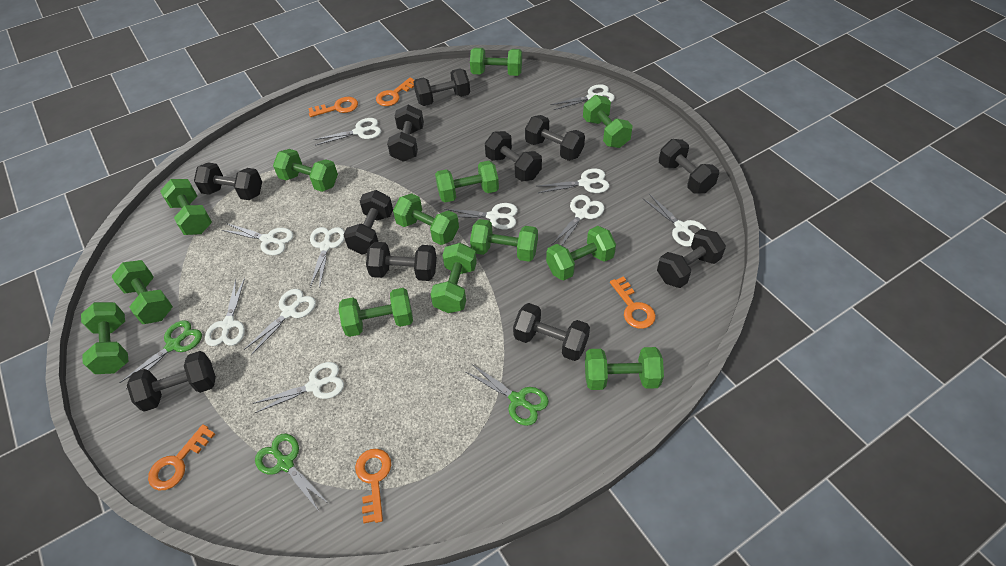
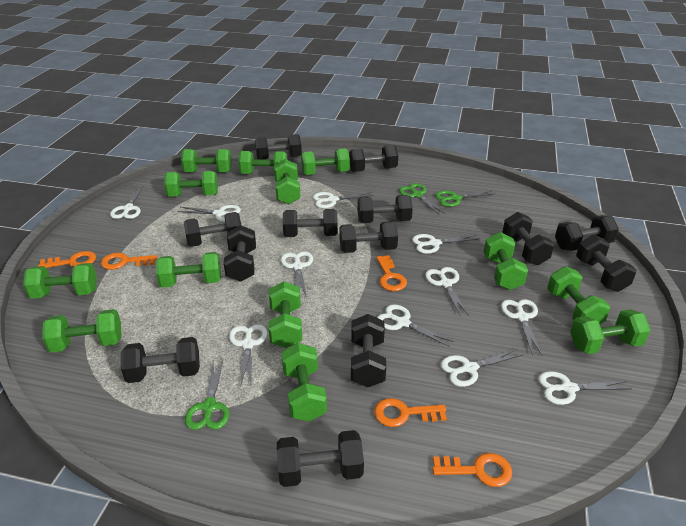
black dumbbell: 11 -> 13

